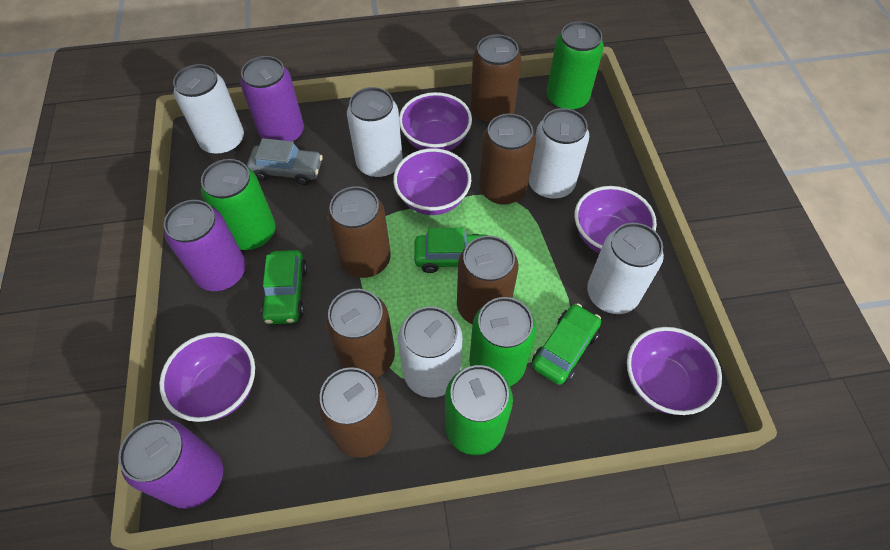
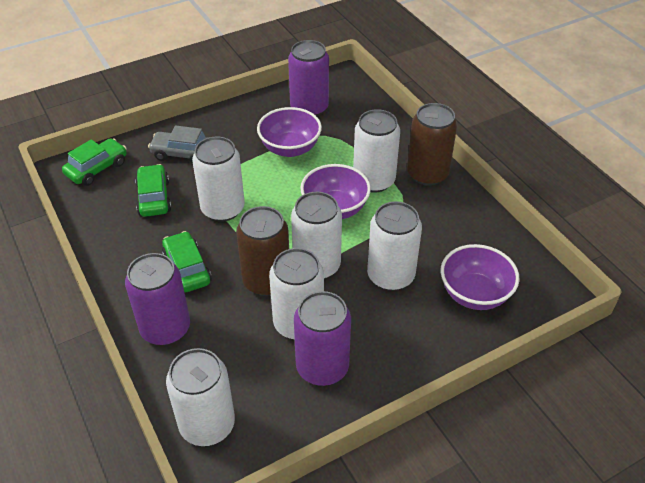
brown can: 6 -> 2
green can: 4 -> 0
purple bowl: 5 -> 3
white can: 5 -> 6

